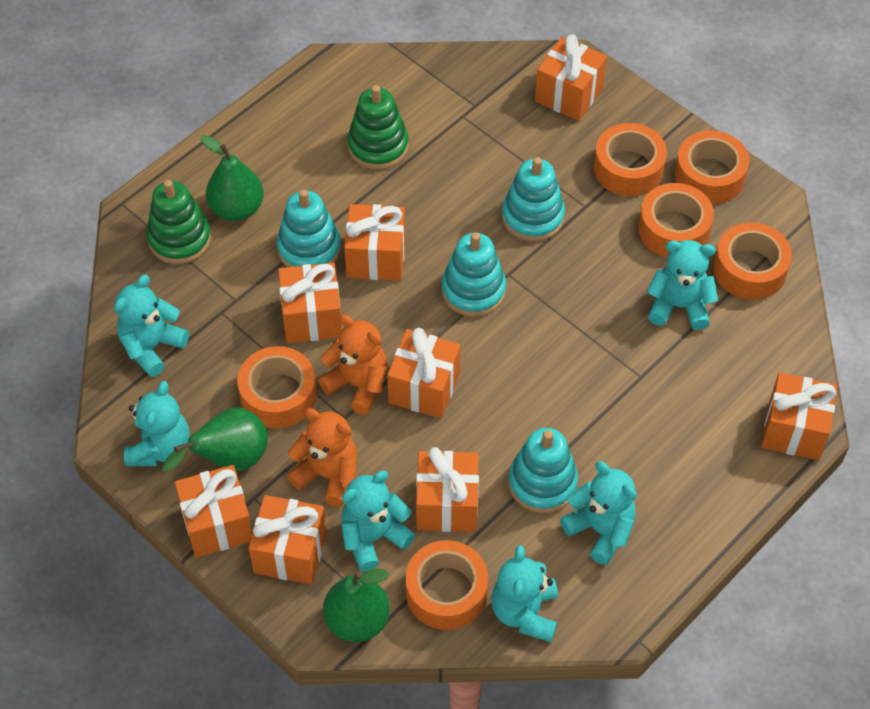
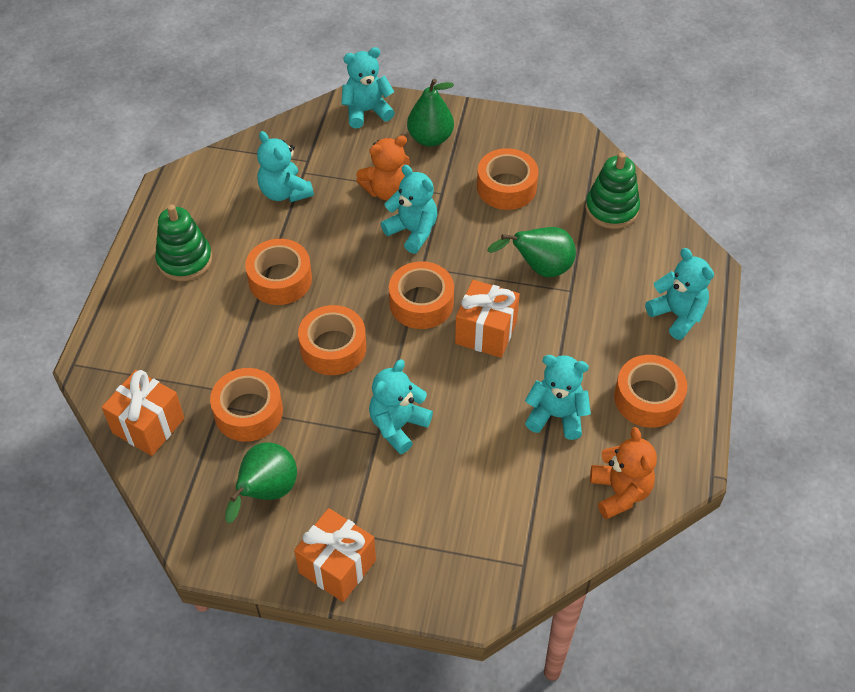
orange gift: 8 -> 3
turquoise stacking toy: 4 -> 0

